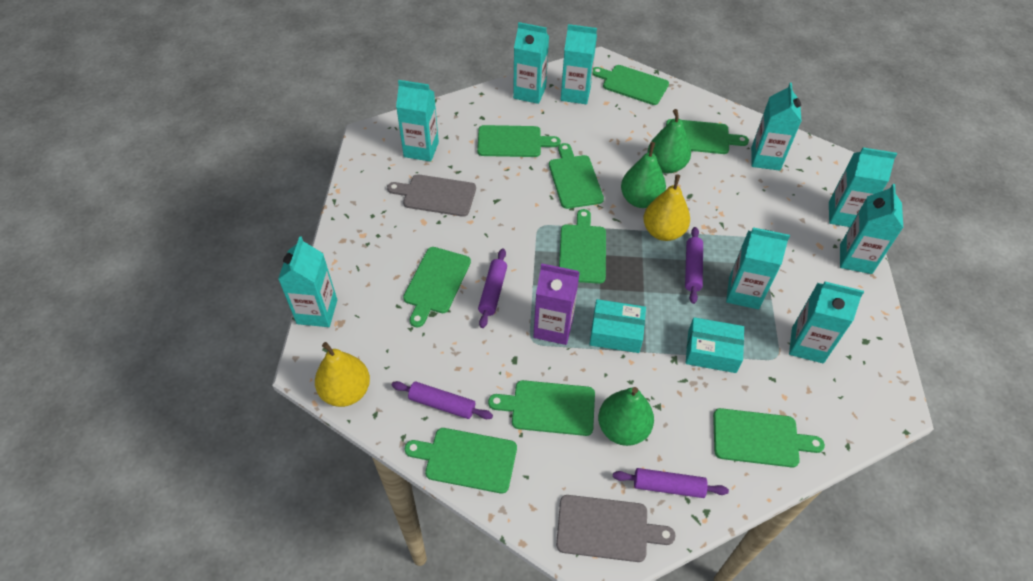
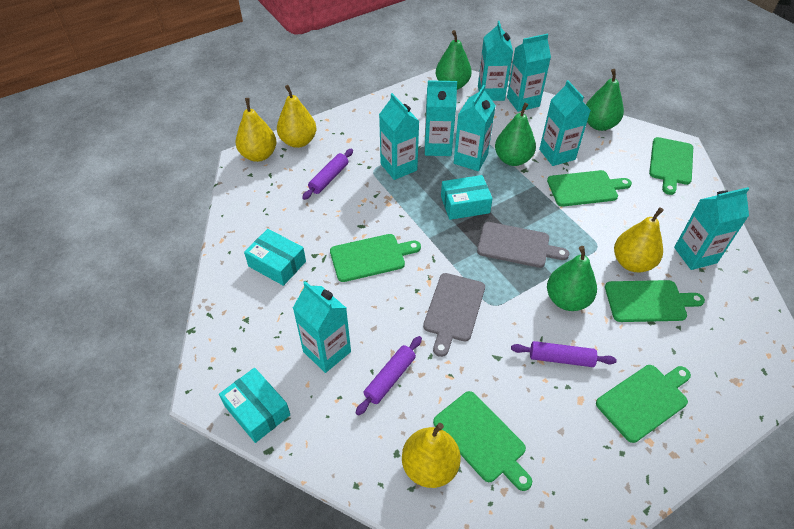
green cutting board: 9 -> 6
green pear: 3 -> 4
purple carton: 1 -> 0
purple rolling pin: 4 -> 3
turquoise box: 2 -> 3
turquoise carton: 9 -> 8
yellow pear: 2 -> 4

